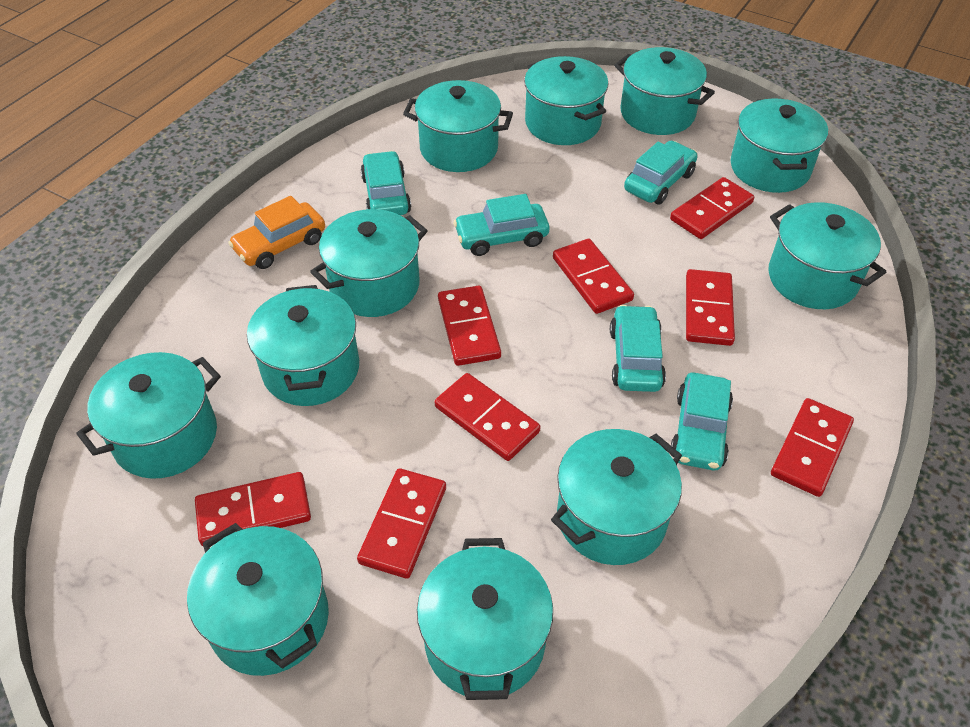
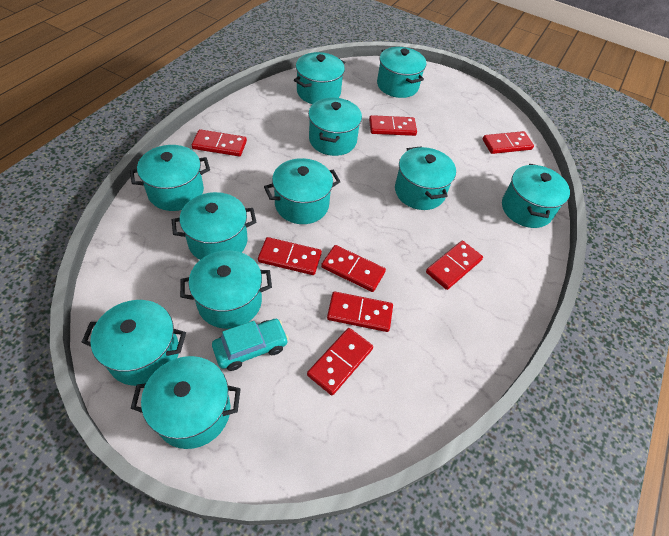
orange car: 1 -> 0
turquoise car: 5 -> 1

